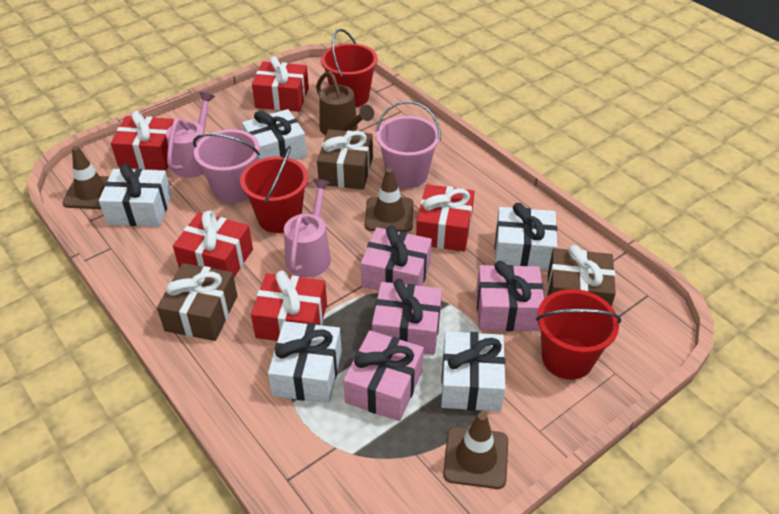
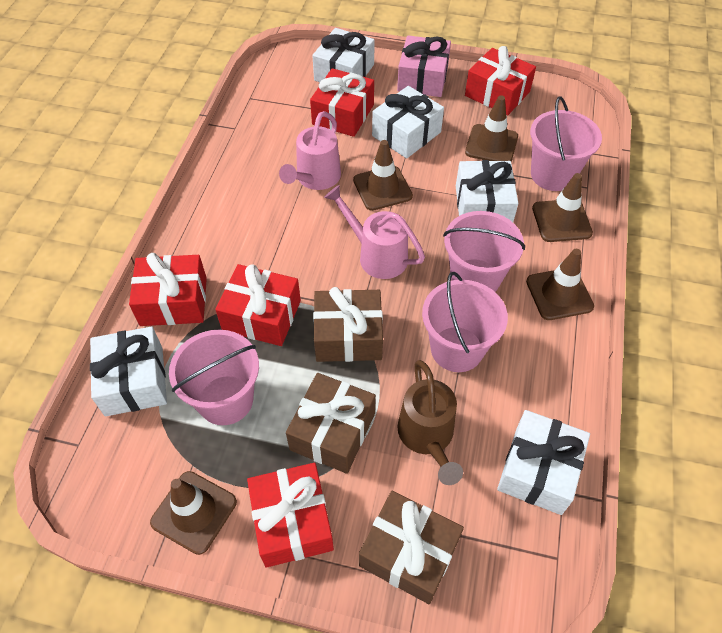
brown traffic cone: 3 -> 5
pink bucket: 2 -> 4
pink gift: 4 -> 1
red bucket: 3 -> 0

